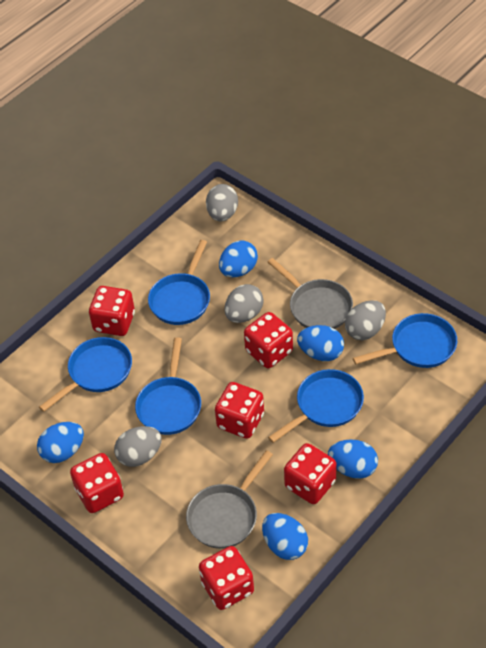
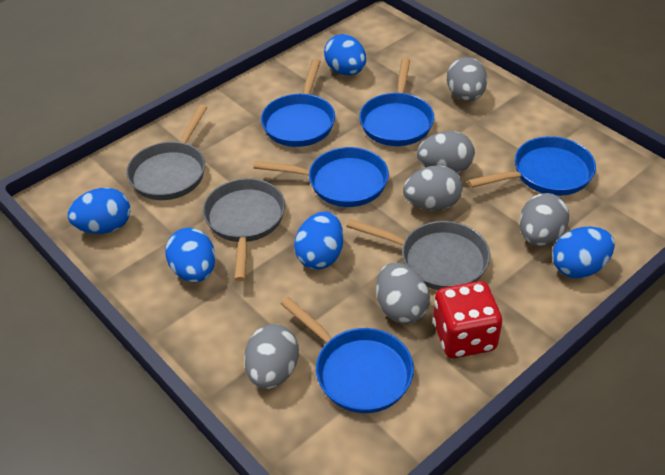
grey egg: 4 -> 6
grey pan: 2 -> 3
red dice: 6 -> 1

